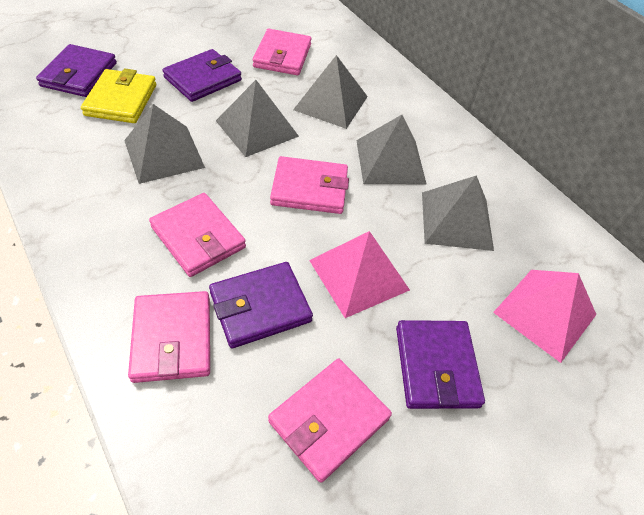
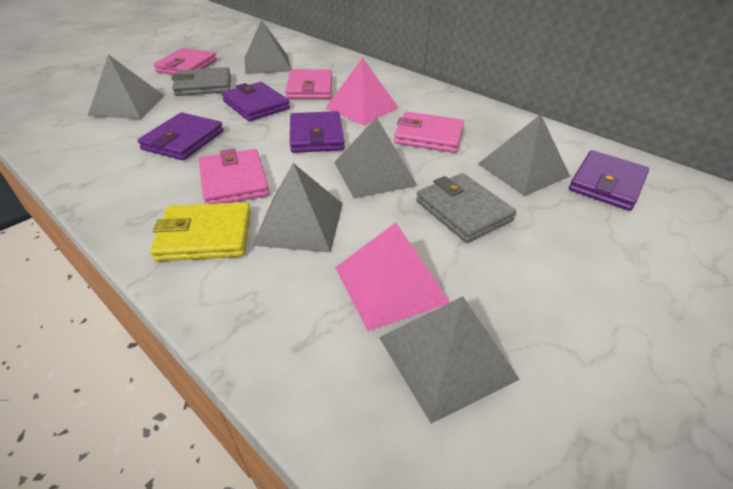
grey pyramid: 5 -> 6
grey wallet: 0 -> 2
pink wallet: 5 -> 4

